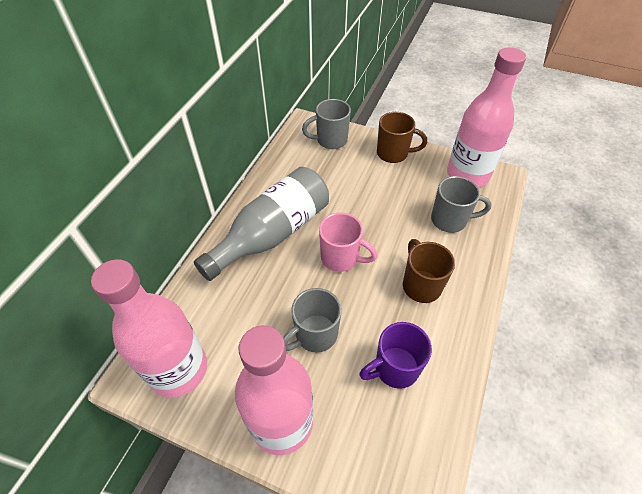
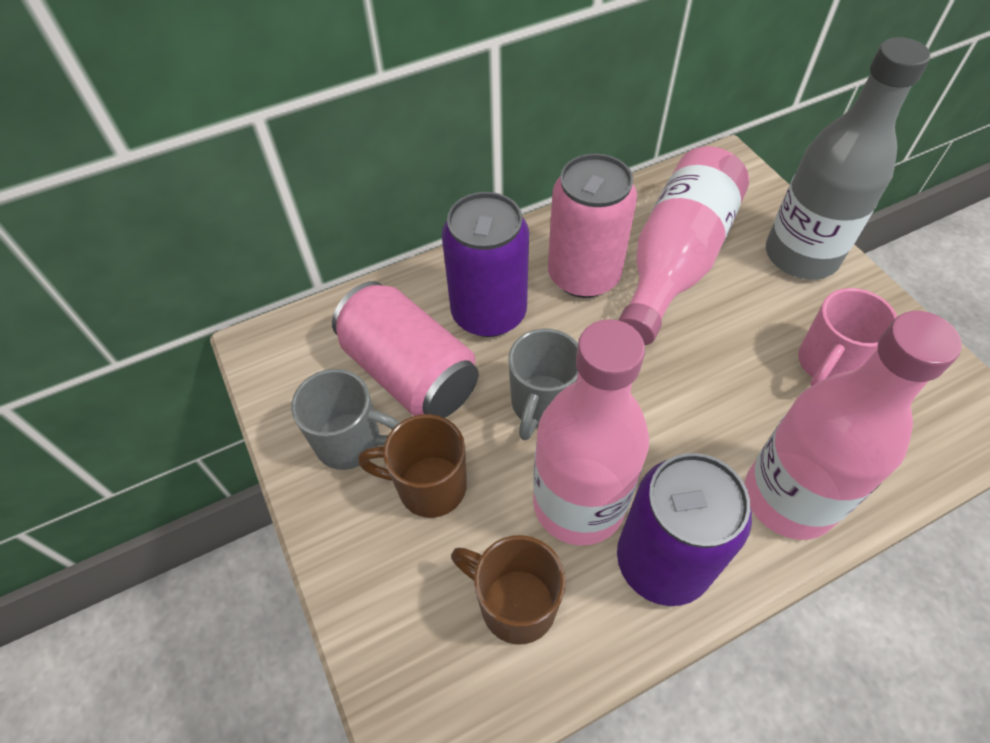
grey mug: 3 -> 2
pink can: 0 -> 2
purple can: 0 -> 2
purple mug: 1 -> 0

